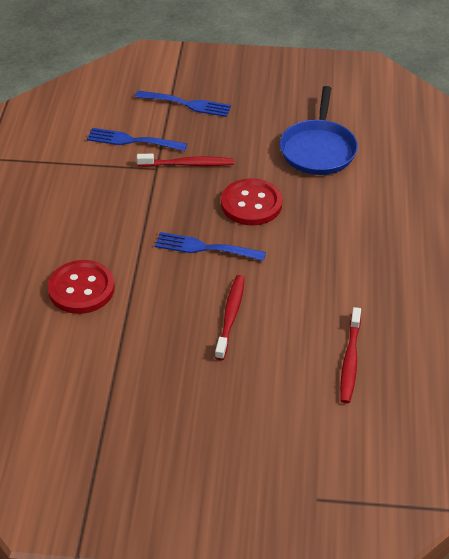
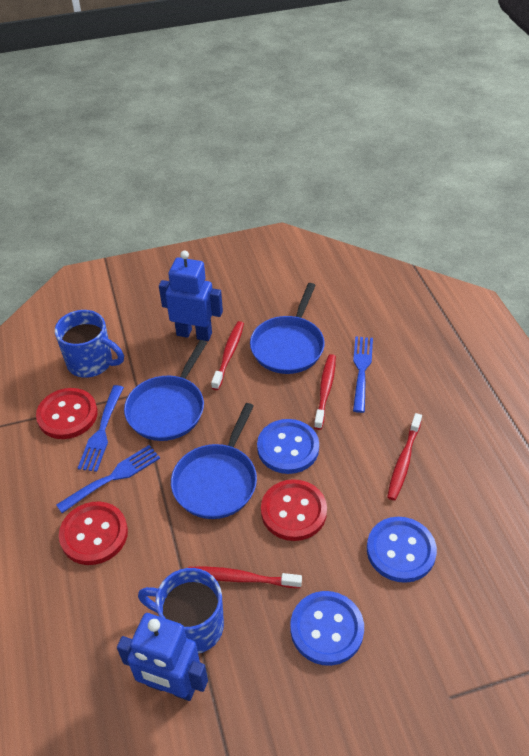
blue button: 0 -> 3
blue mug: 0 -> 2
blue pan: 1 -> 3
blue robot: 0 -> 2
red button: 2 -> 3
red toothbrush: 3 -> 4

